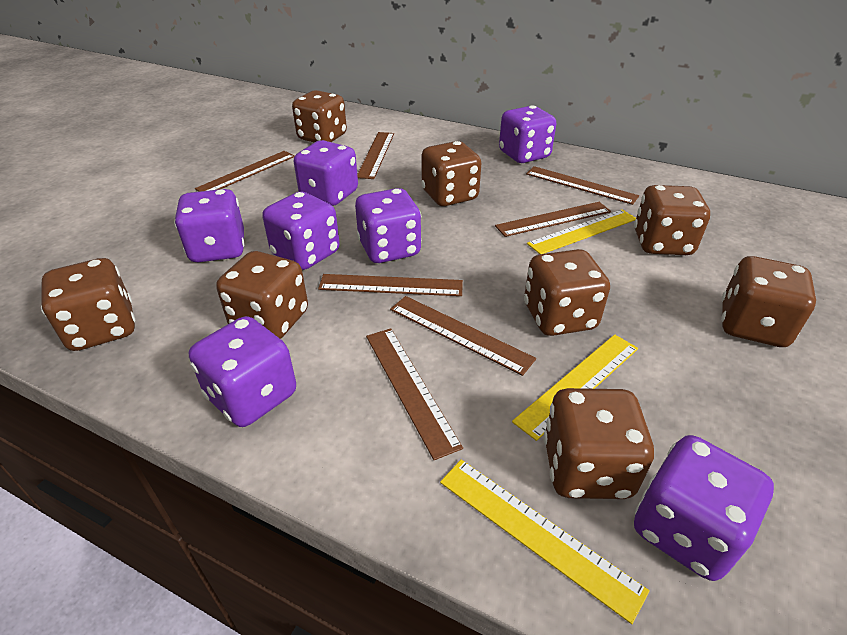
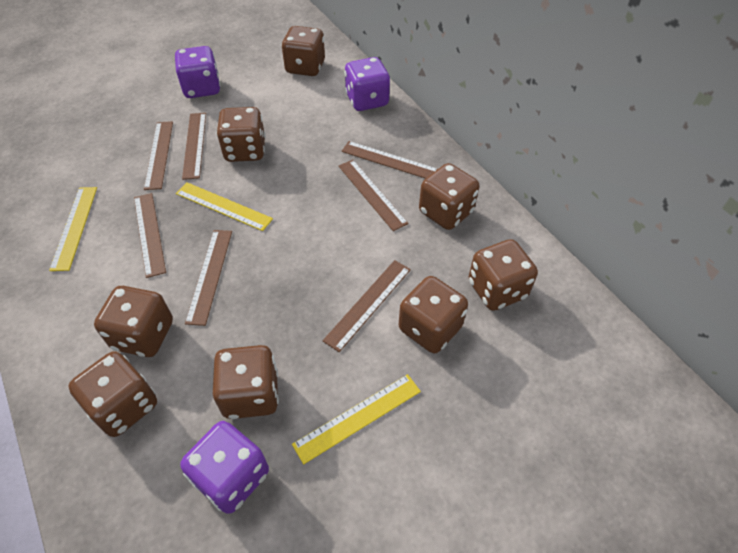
purple dice: 7 -> 3

